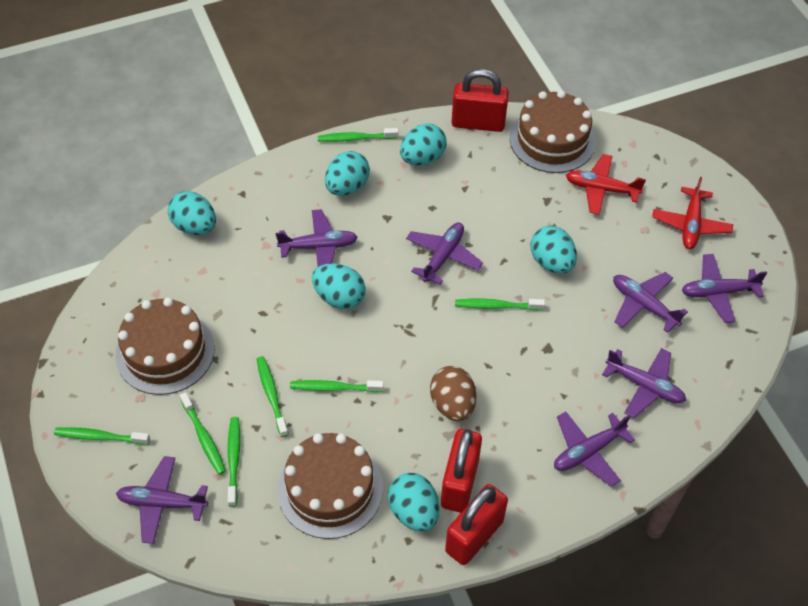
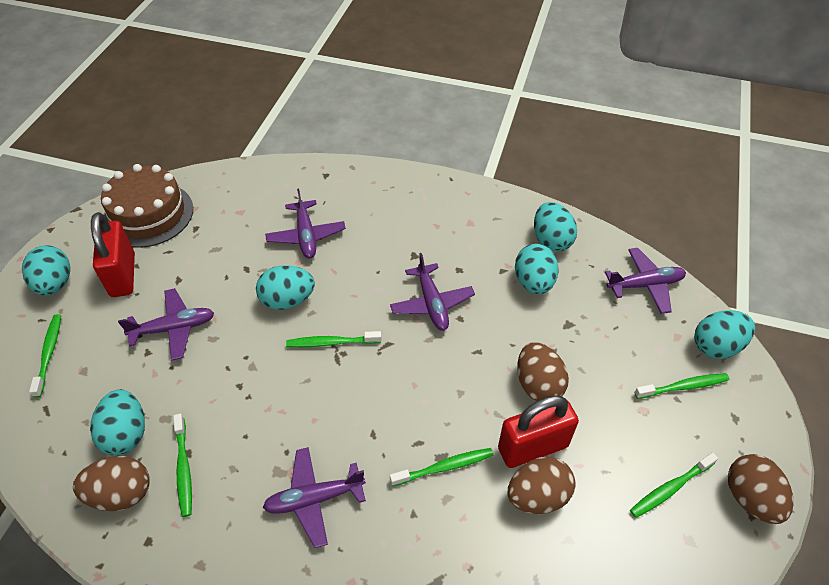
brown cake: 3 -> 1
brown egg: 1 -> 4
green toothbrush: 7 -> 6
purple plane: 7 -> 5
red padlock: 3 -> 2
red plane: 2 -> 0

